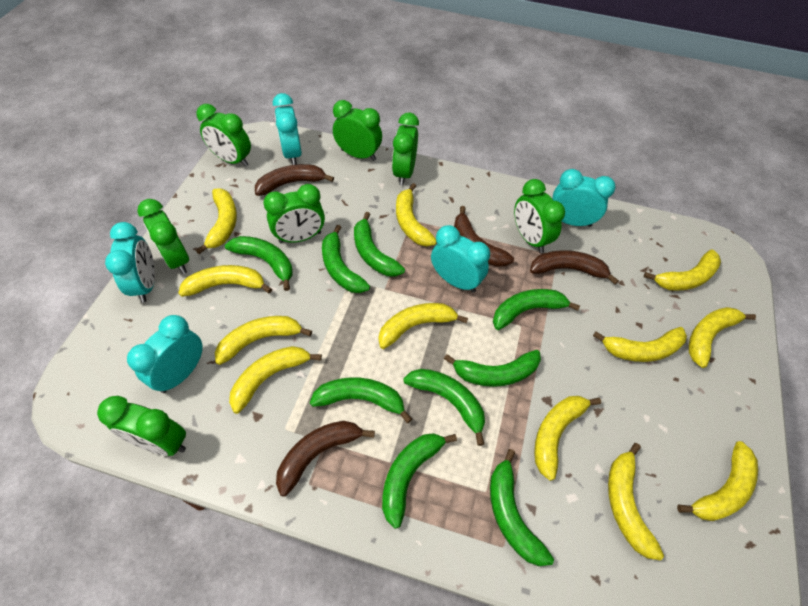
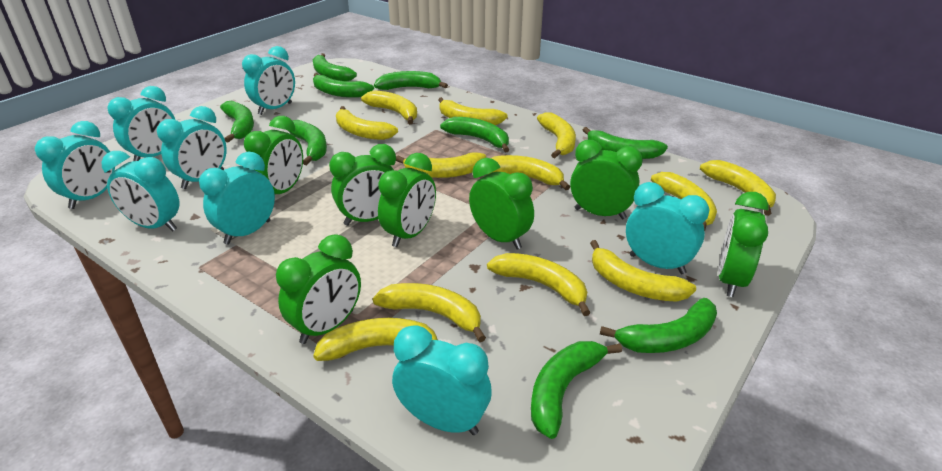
brown banana: 4 -> 0
turquoise clock: 5 -> 8

